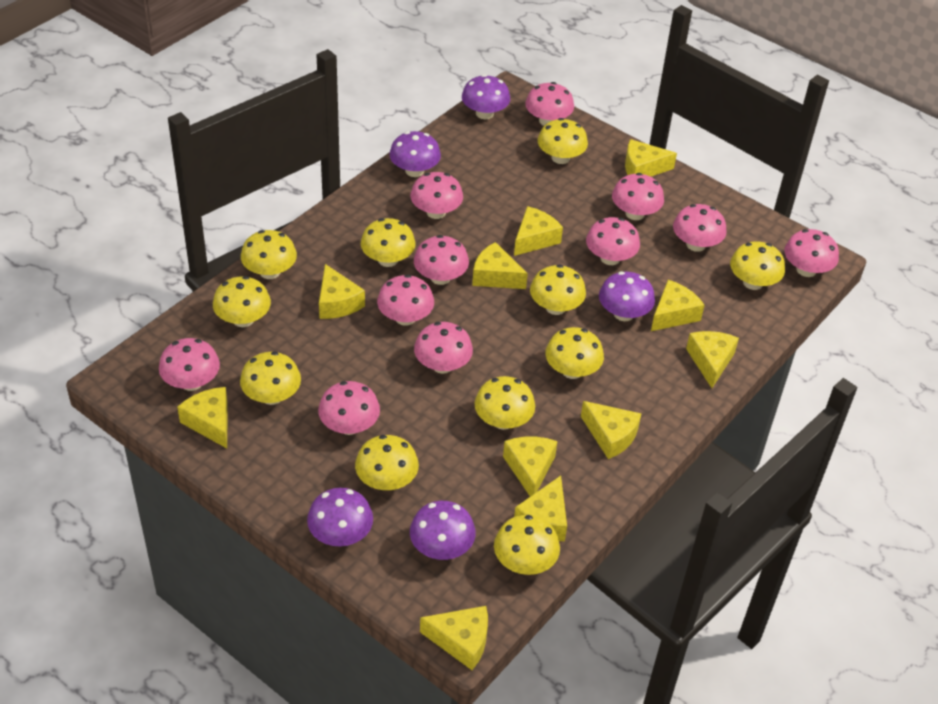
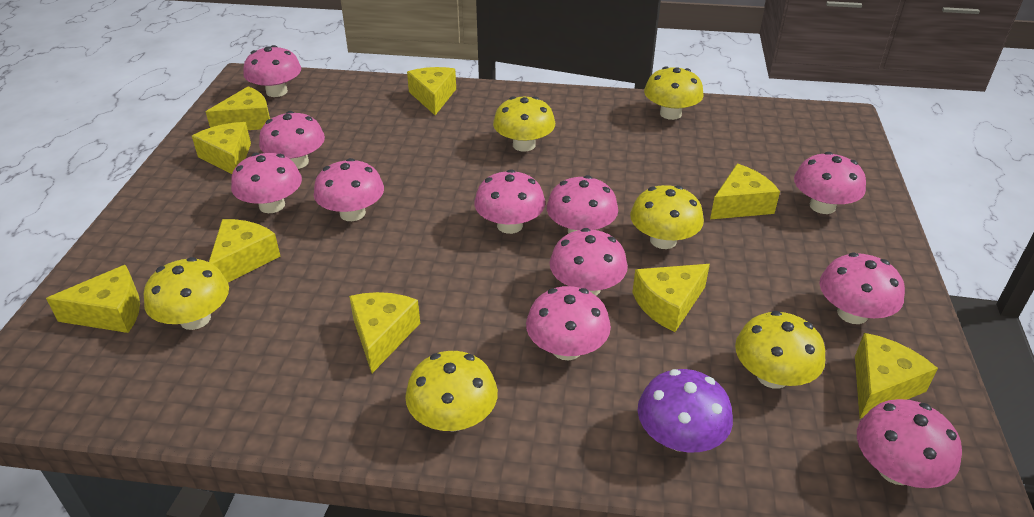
purple mushroom: 5 -> 1
yellow cheese: 11 -> 9
yellow mushroom: 11 -> 6

